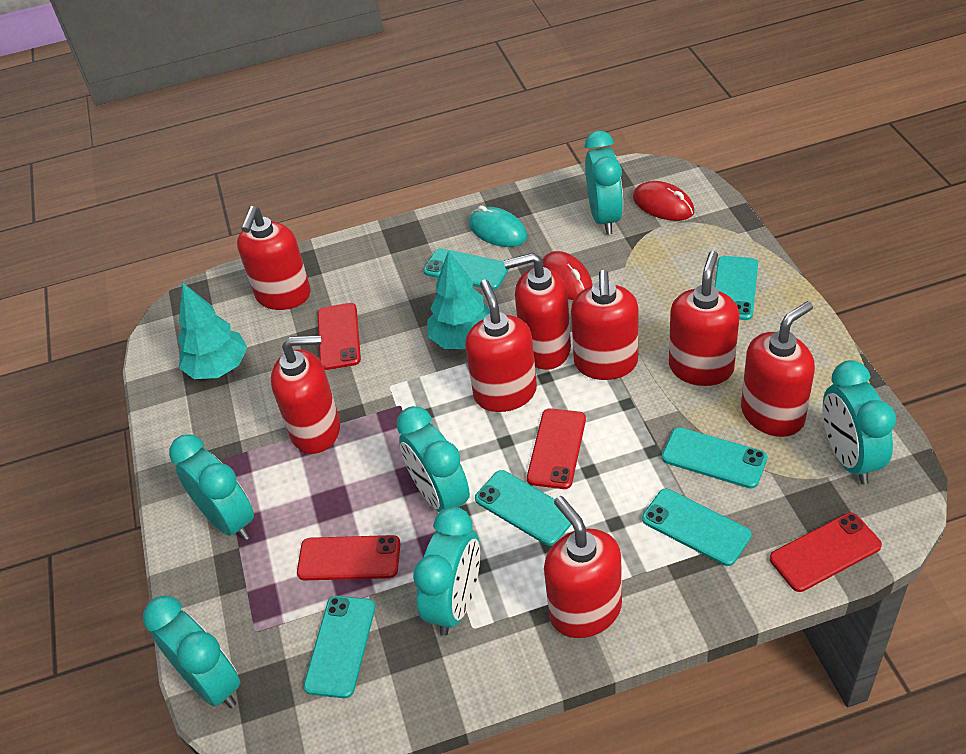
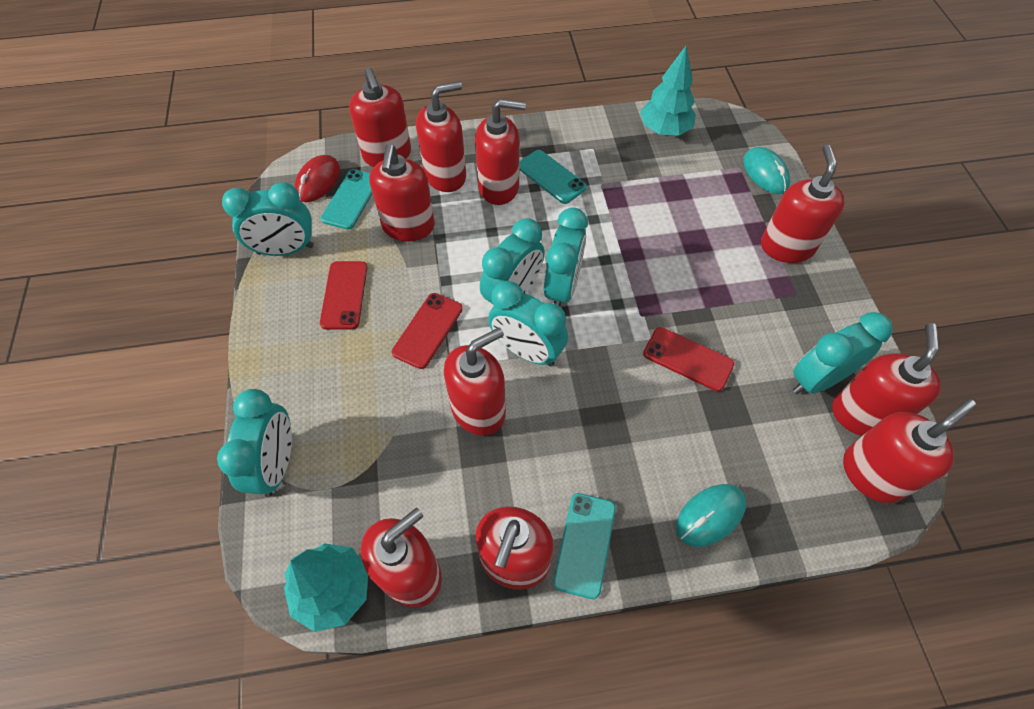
red mouse: 2 -> 1
red phone: 4 -> 3
red soap dispenser: 8 -> 10
turquoise mouse: 1 -> 2
turquoise phone: 6 -> 3

